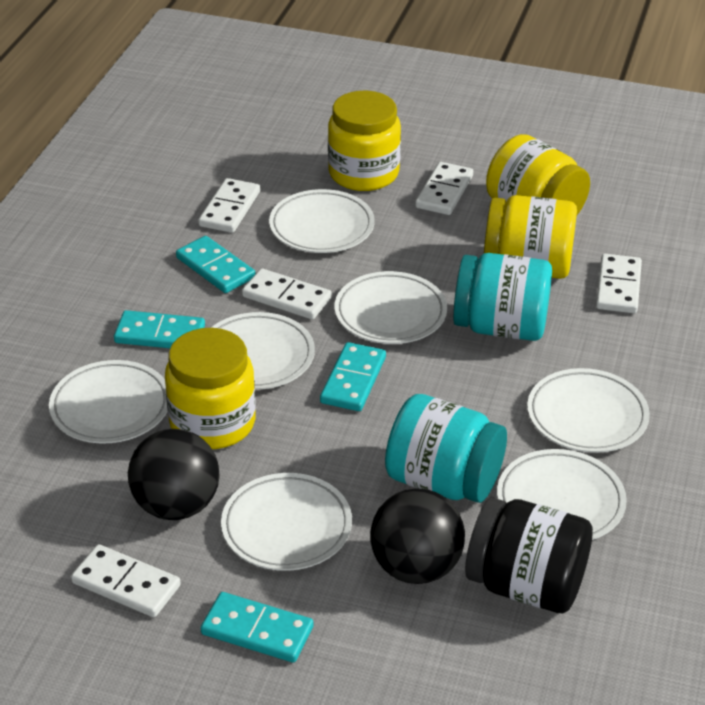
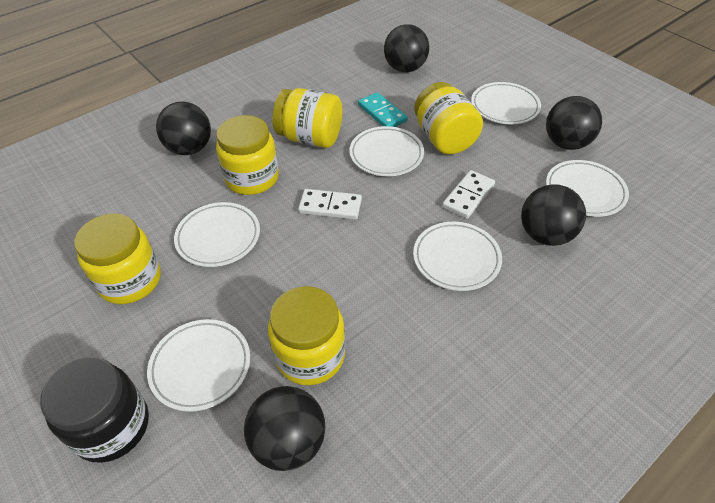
black ball: 2 -> 5
turquoise domino: 4 -> 1
turquoise jar: 2 -> 0
white domino: 5 -> 2
white plate: 7 -> 6
yellow jar: 4 -> 5

